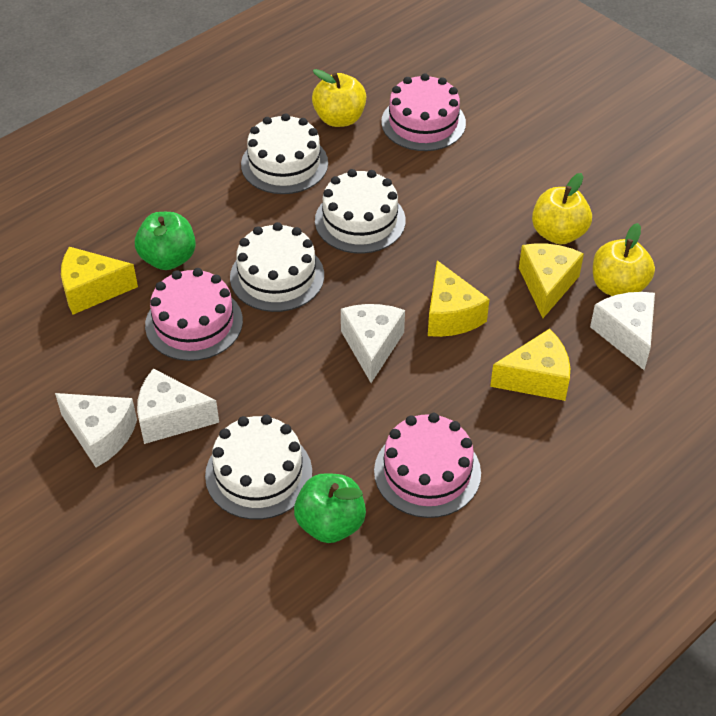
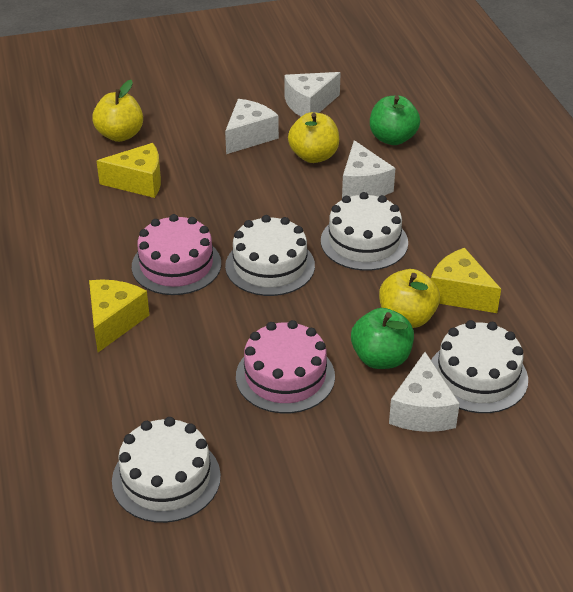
pink cake: 3 -> 2
yellow cheese: 4 -> 3

